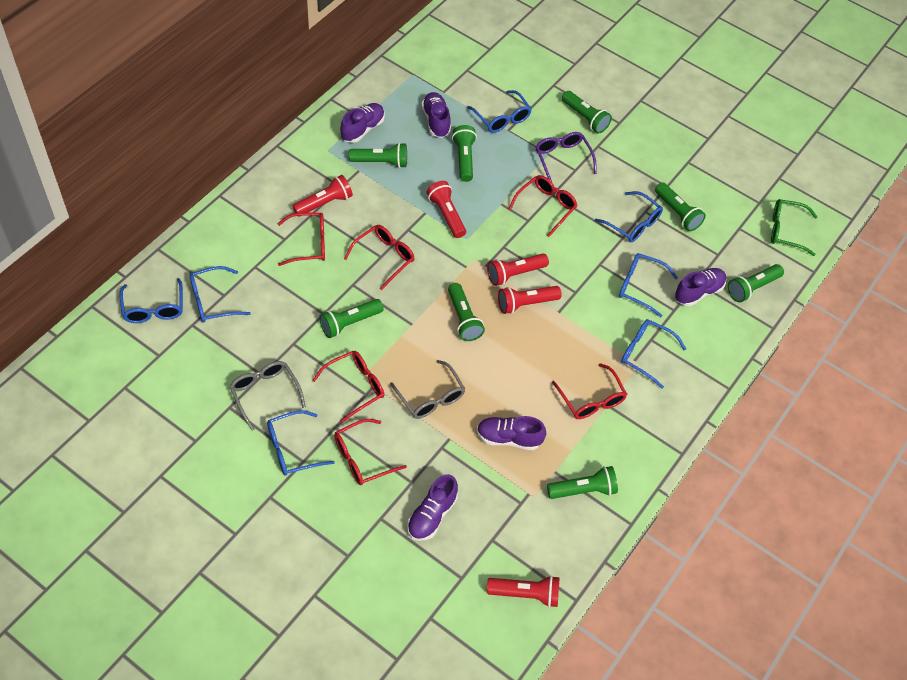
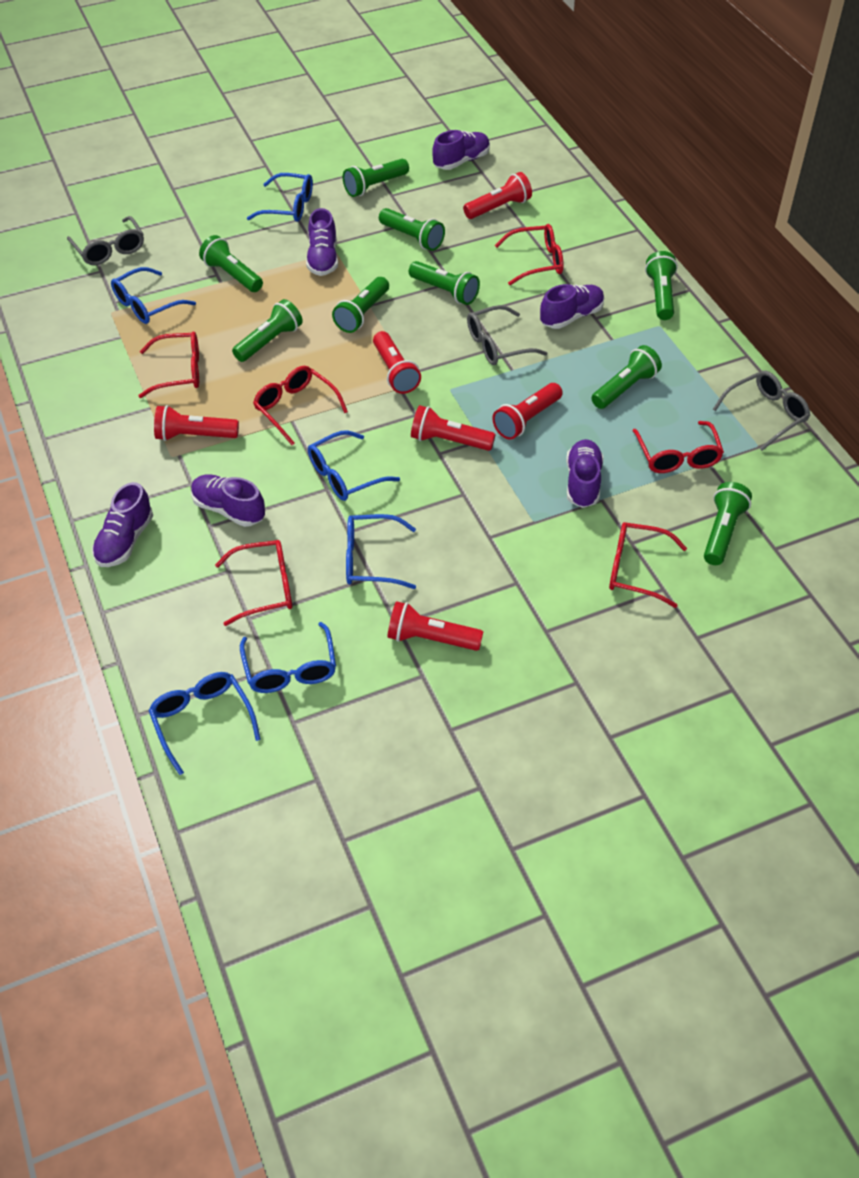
blue glasses: 7 -> 6
green flashlight: 8 -> 9
green glasses: 1 -> 0
grey glasses: 2 -> 3
purple glasses: 1 -> 0
purple shoe: 5 -> 6
red flashlight: 5 -> 6

